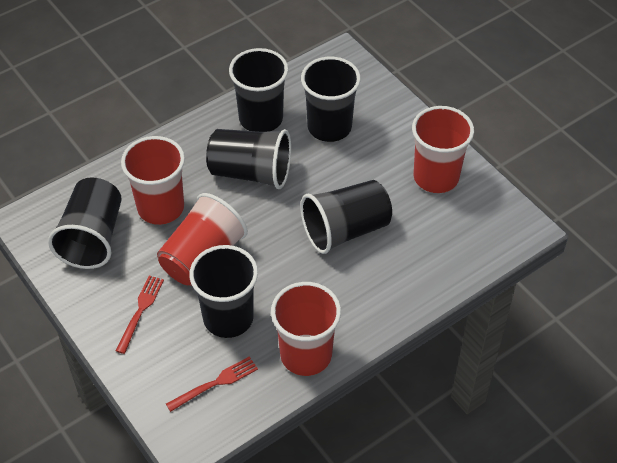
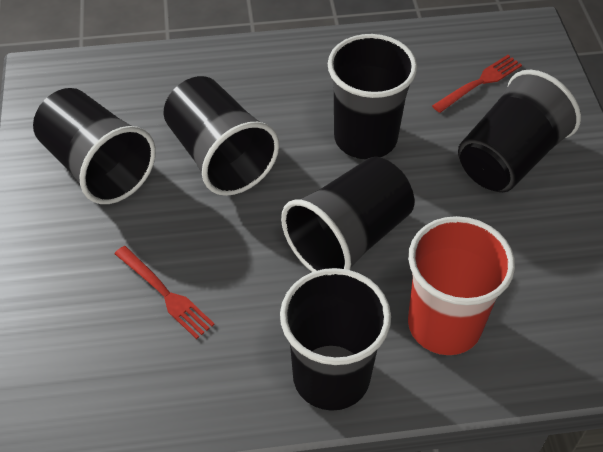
red cup: 4 -> 1

